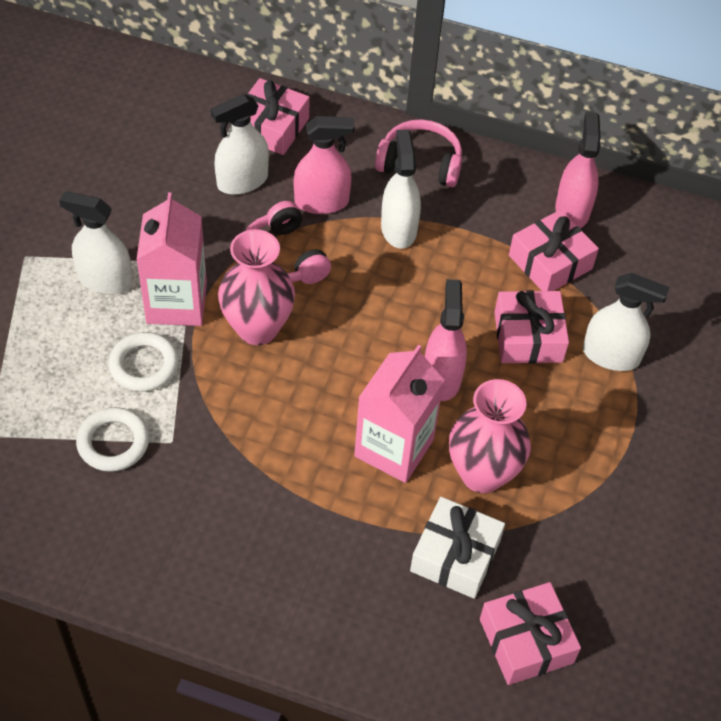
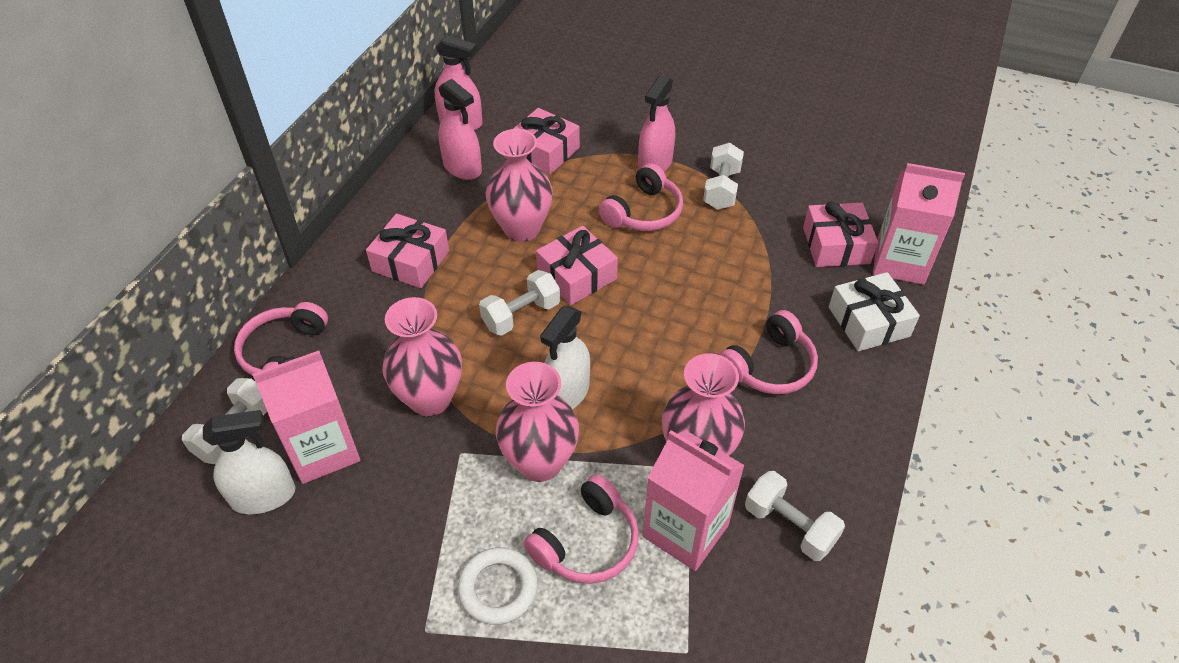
pink carton: 2 -> 3
pink headphones: 2 -> 4
pink vase: 2 -> 4
white dumbbell: 0 -> 4
white ring: 2 -> 1
white spray bottle: 4 -> 2

